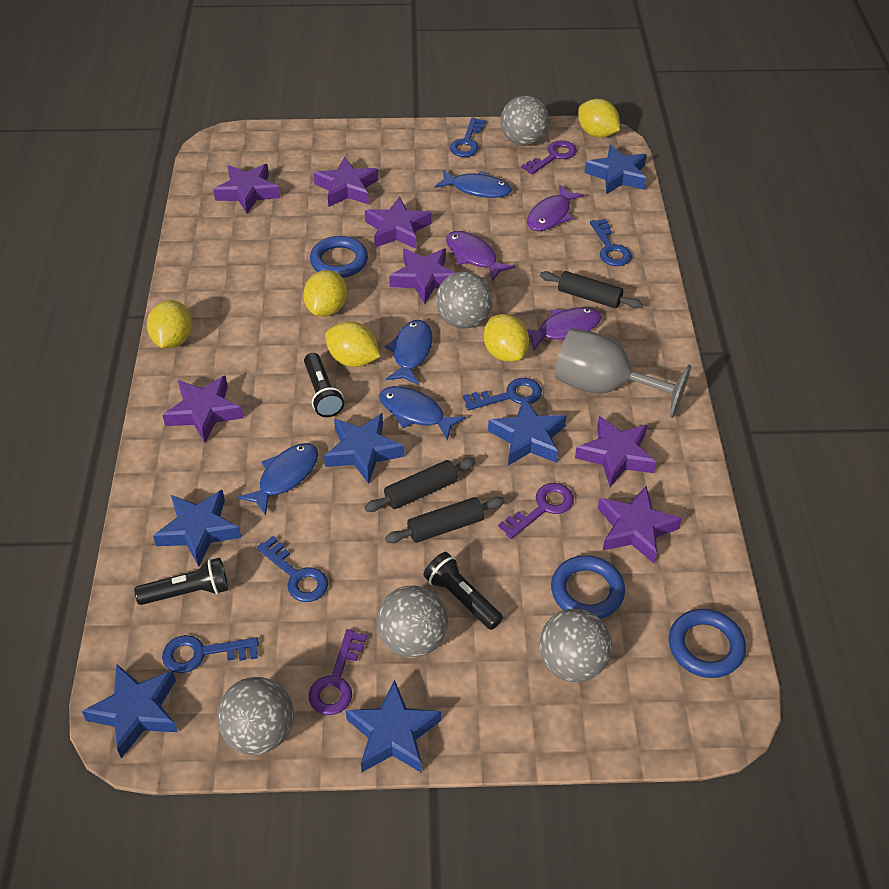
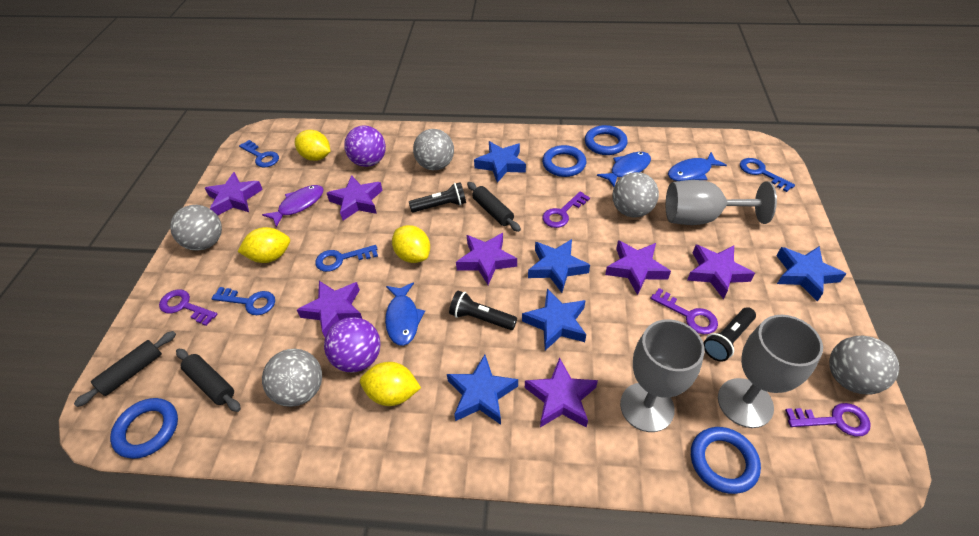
blue fish: 4 -> 3
blue key: 5 -> 4
blue ring: 3 -> 4
blue star: 6 -> 5
grey goblet: 1 -> 3
purple ball: 0 -> 2
purple fish: 3 -> 1
purple key: 3 -> 4
yellow lemon: 5 -> 4

